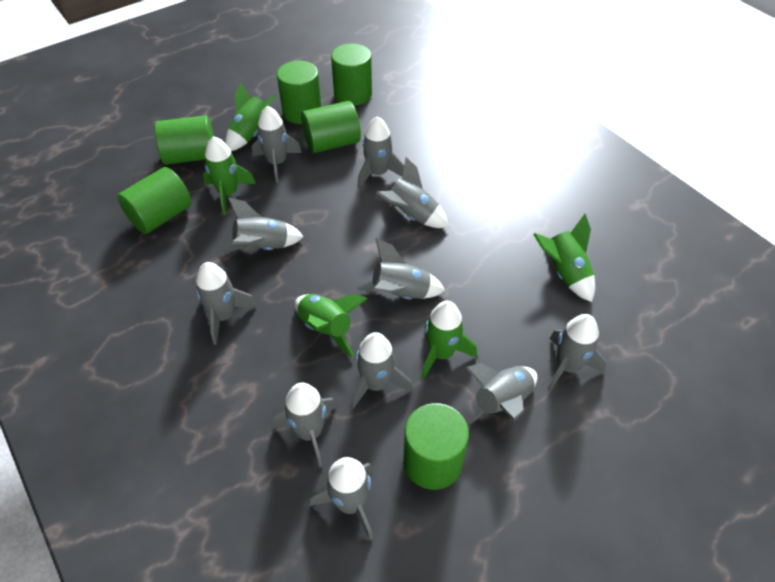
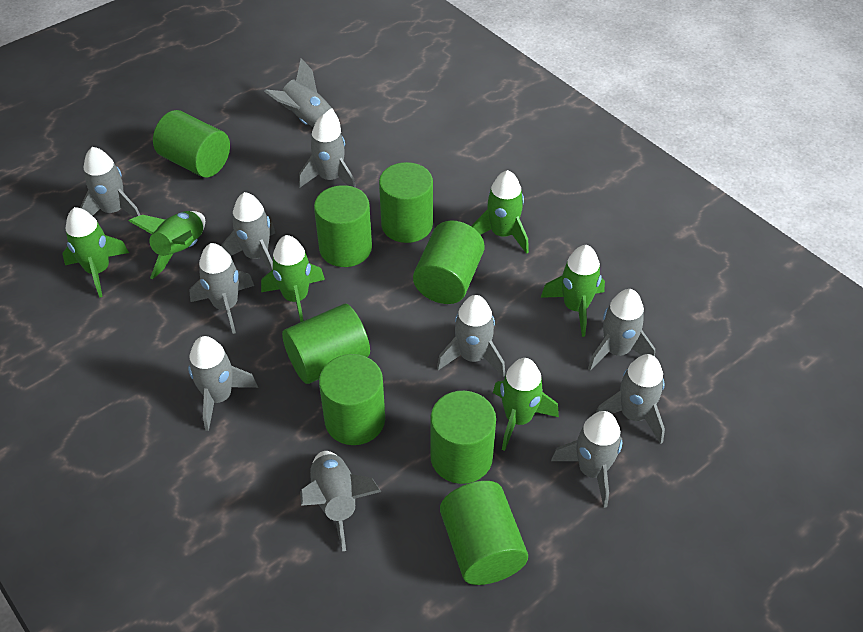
green cylinder: 6 -> 8
green rocket: 5 -> 6

